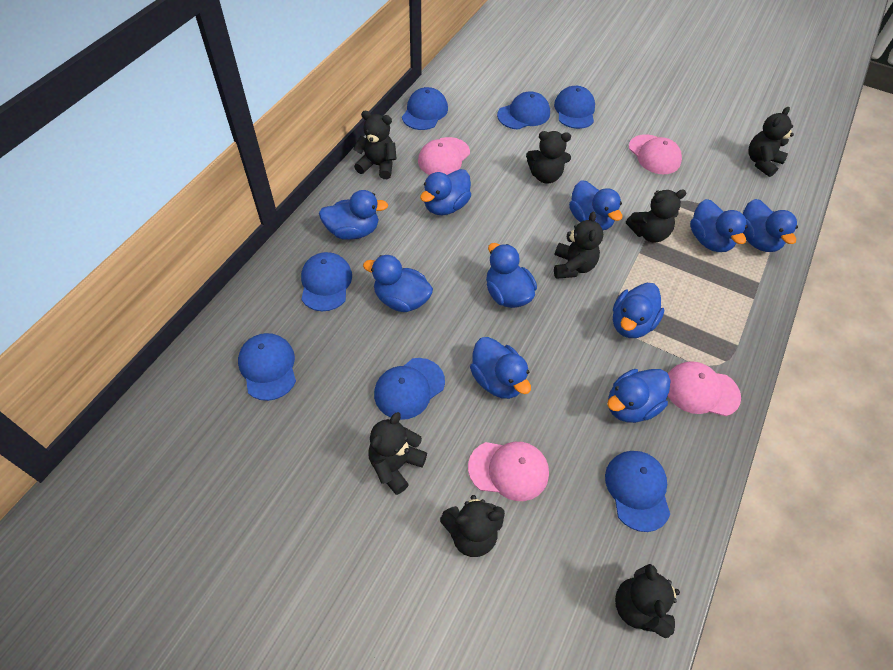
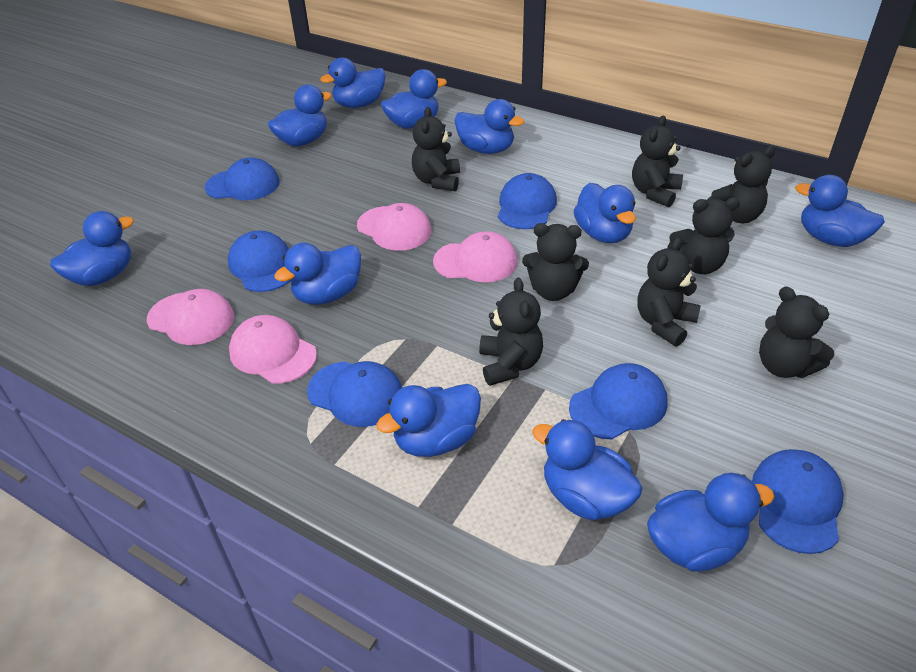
blue cap: 7 -> 6
blue duck: 10 -> 11

